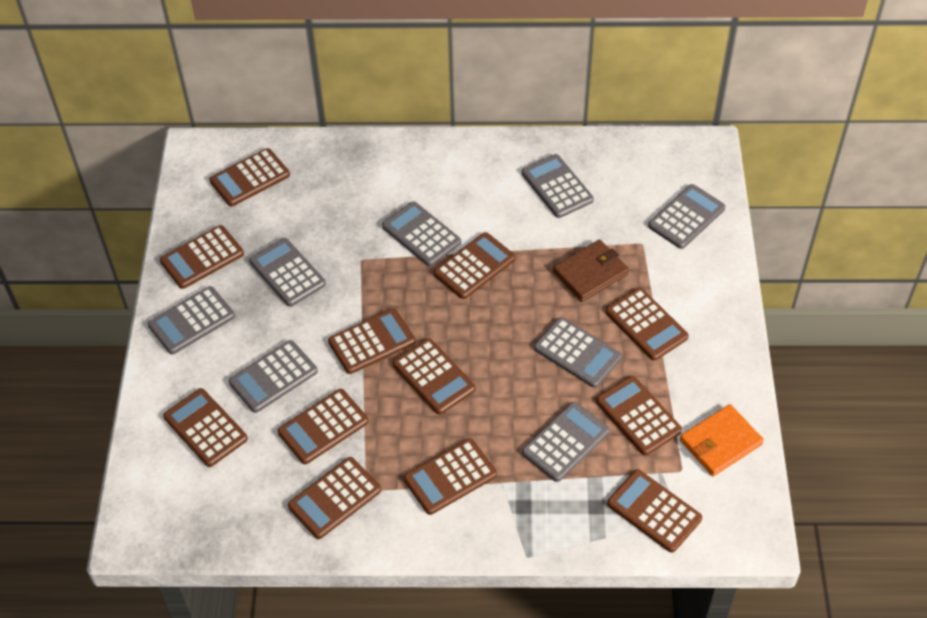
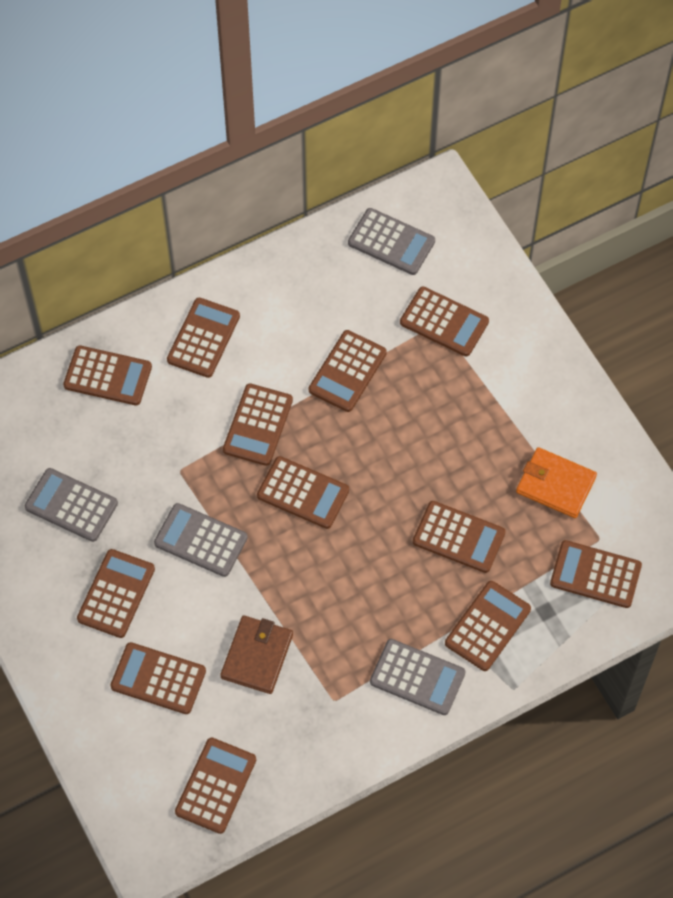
grey calculator: 8 -> 4

